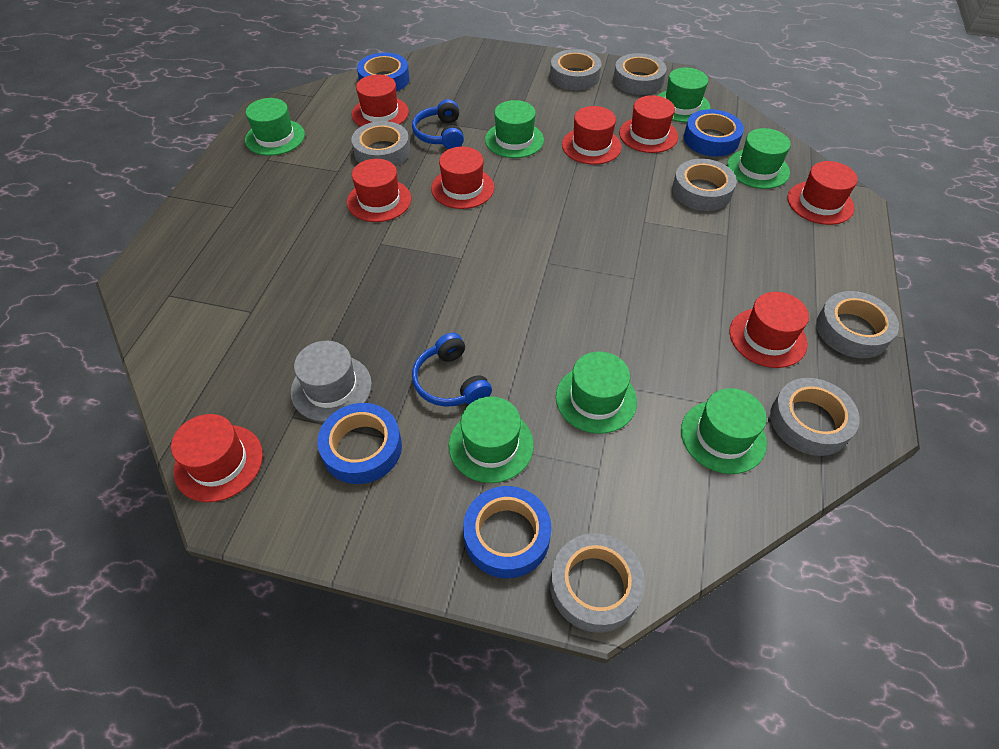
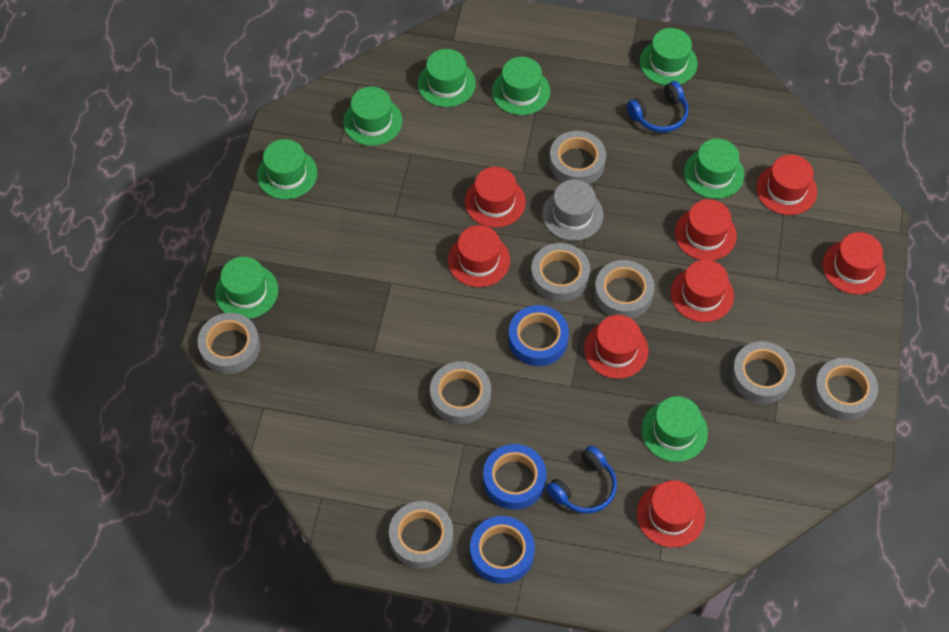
blue tape: 4 -> 3
green hat: 7 -> 8
grey tape: 7 -> 8

